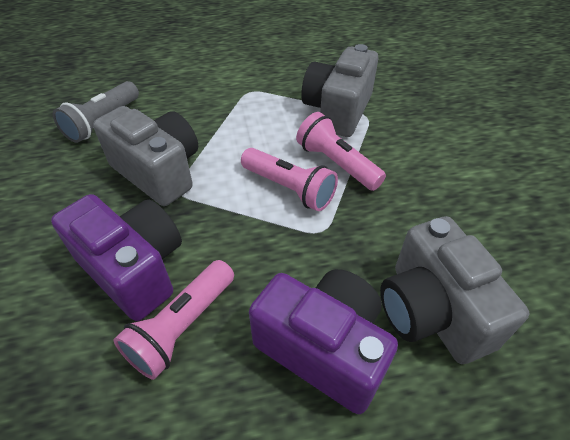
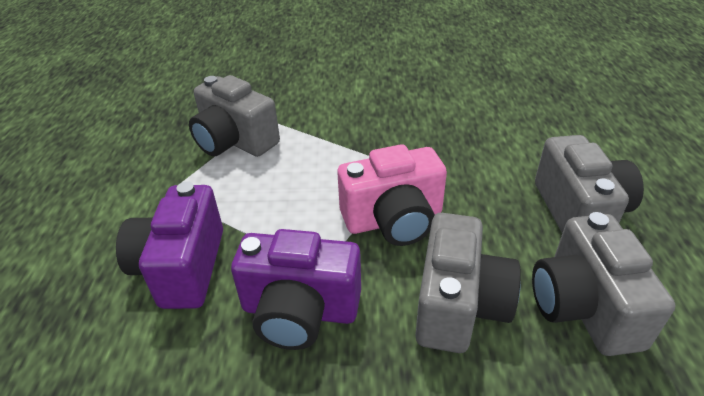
grey camera: 3 -> 4
grey flashlight: 1 -> 0
pink camera: 0 -> 1
pink flashlight: 3 -> 0

